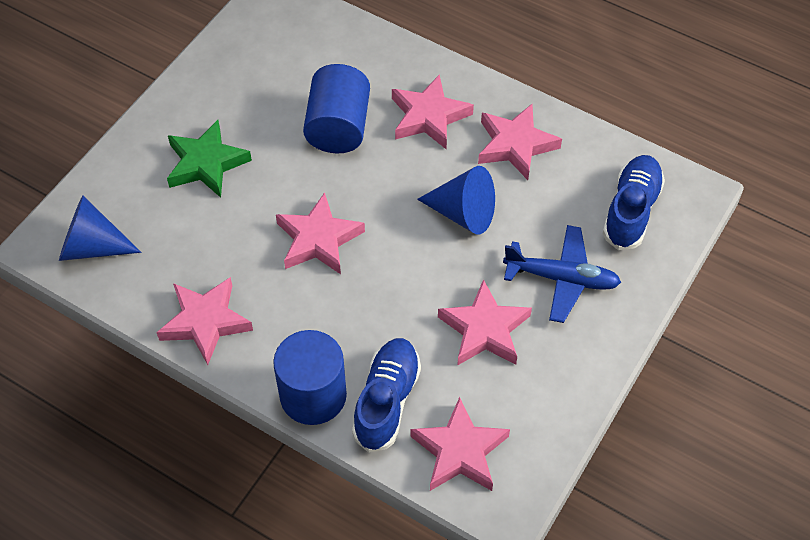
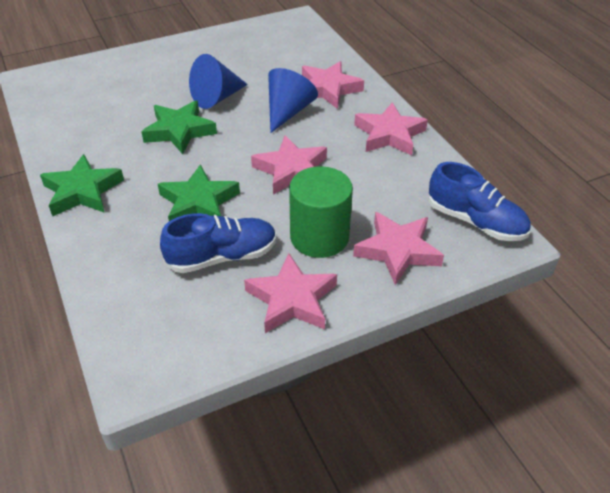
blue cylinder: 2 -> 0
blue plane: 1 -> 0
green cylinder: 0 -> 1
green star: 1 -> 3
pink star: 6 -> 5

